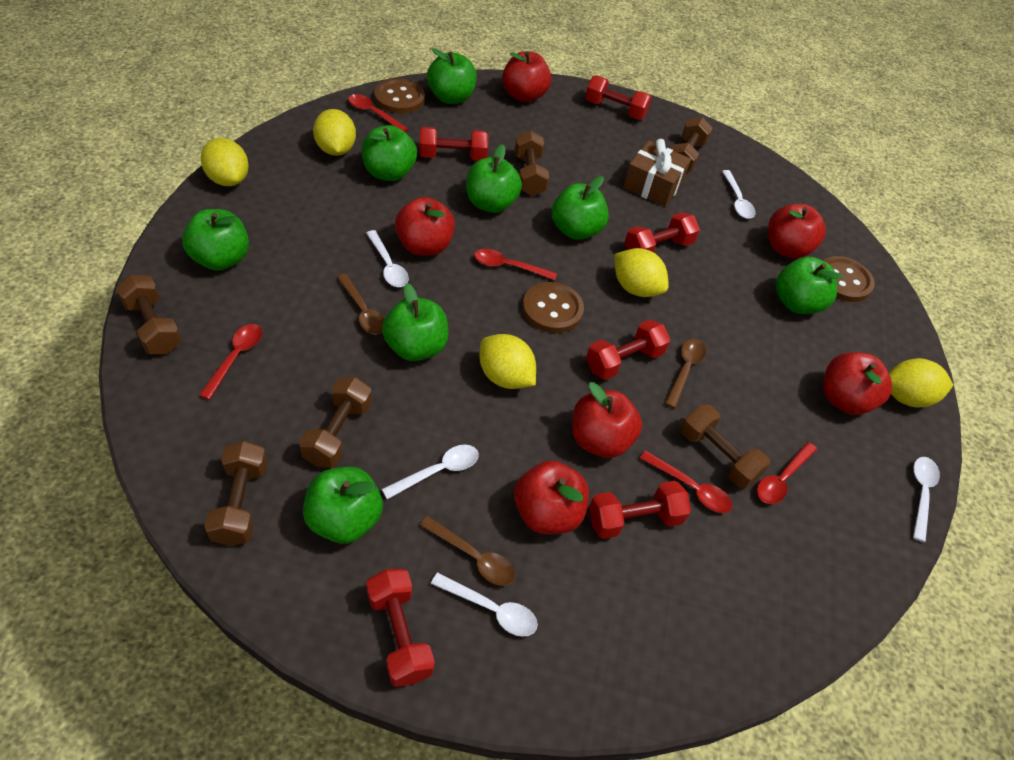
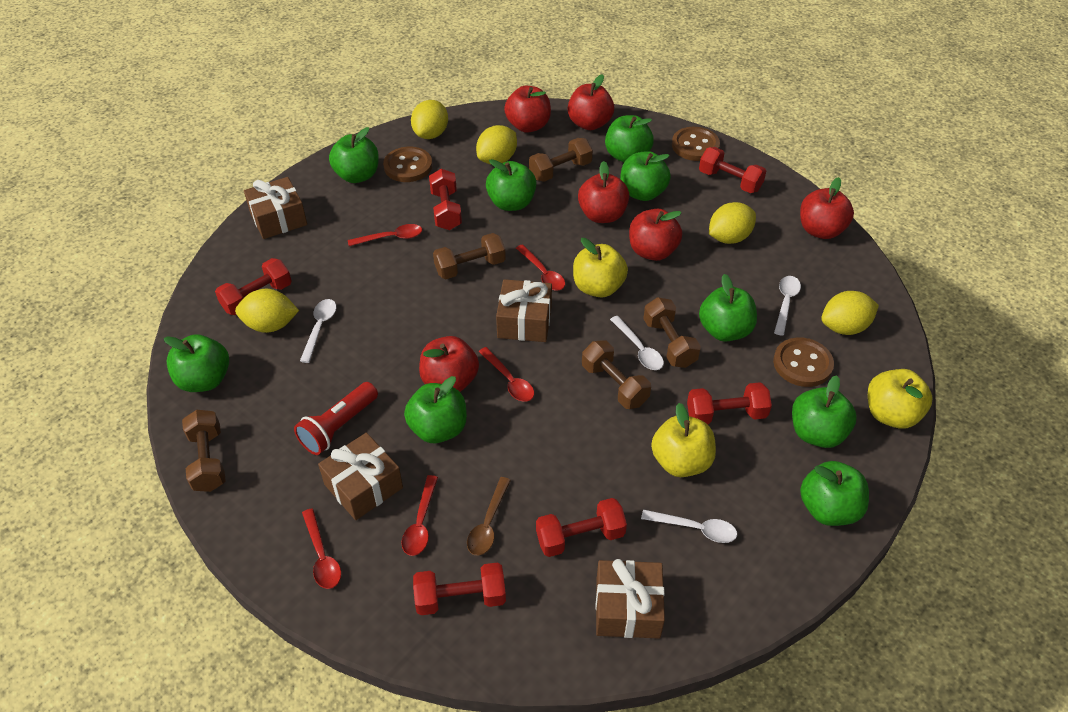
brown dumbbell: 6 -> 5
brown gift: 1 -> 4
brown spoon: 3 -> 1
green apple: 8 -> 9
red flashlight: 0 -> 1
white spoon: 5 -> 4
yellow apple: 0 -> 3

